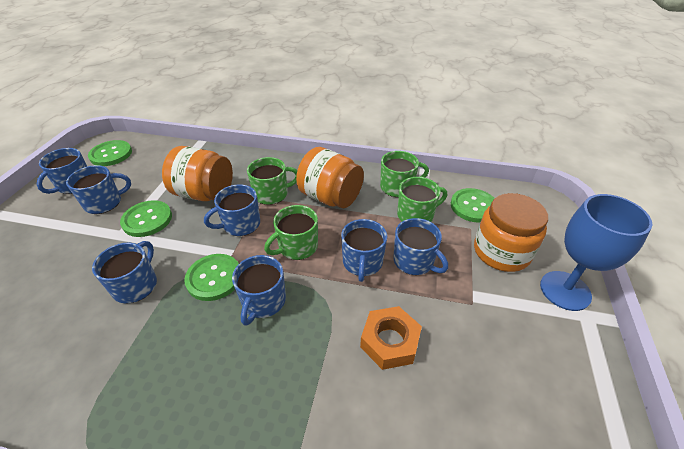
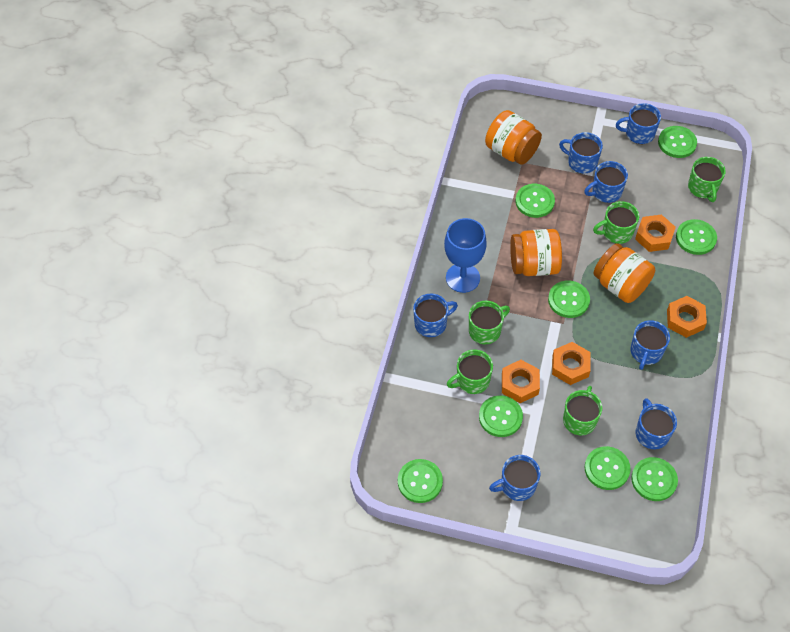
green button: 4 -> 8
green mug: 4 -> 5
orange nut: 1 -> 4

